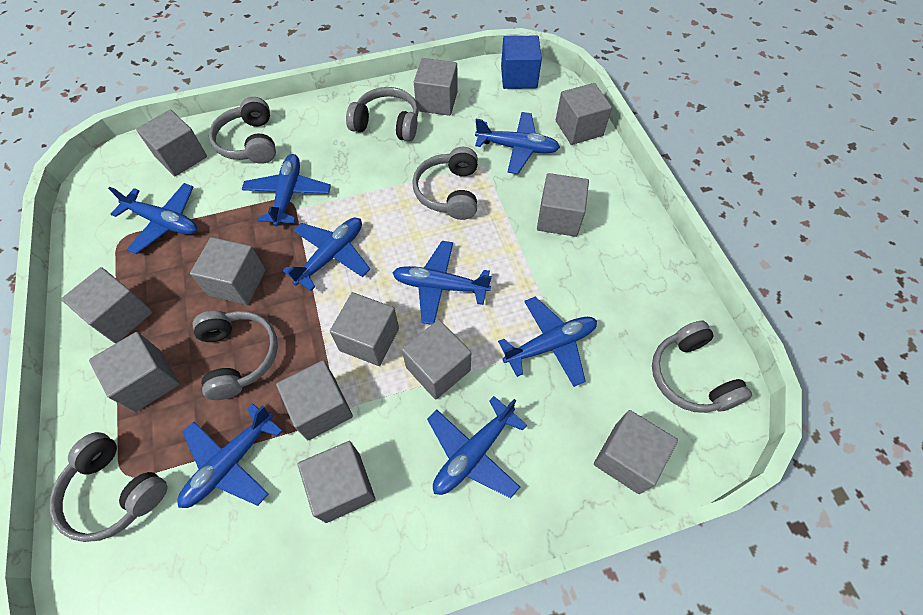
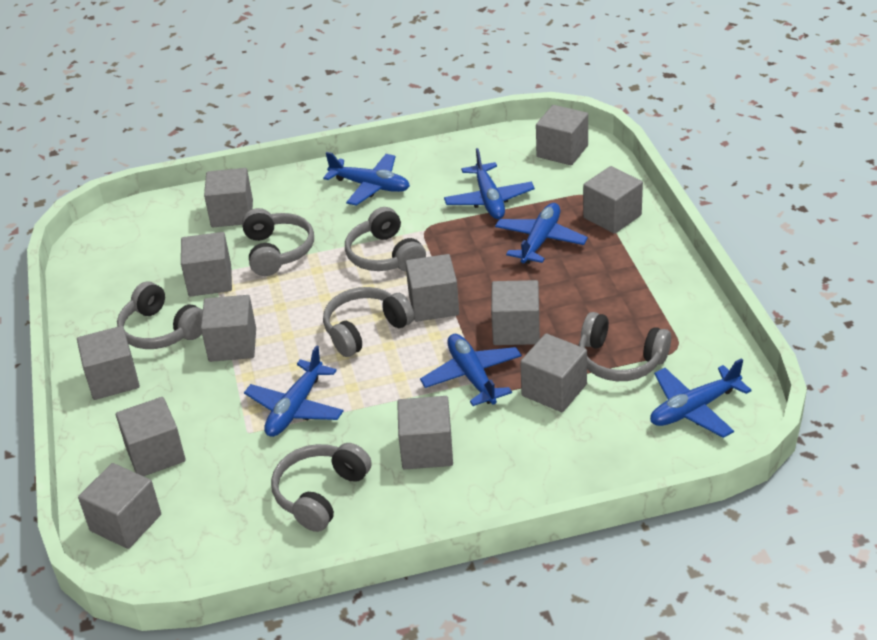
blue cube: 1 -> 0
blue plane: 8 -> 6

